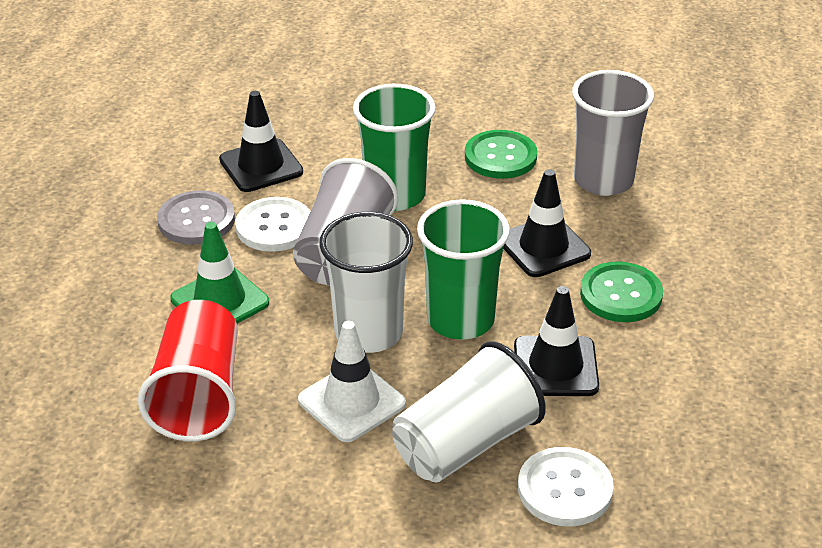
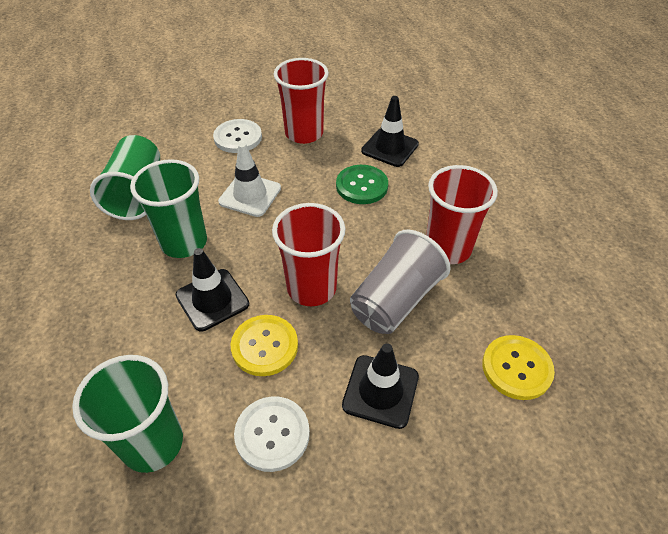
green button: 2 -> 1
green cup: 2 -> 3
green traffic cone: 1 -> 0
grey button: 1 -> 0
grey cup: 2 -> 1
red cup: 1 -> 3
white cup: 2 -> 0
yellow button: 0 -> 2

